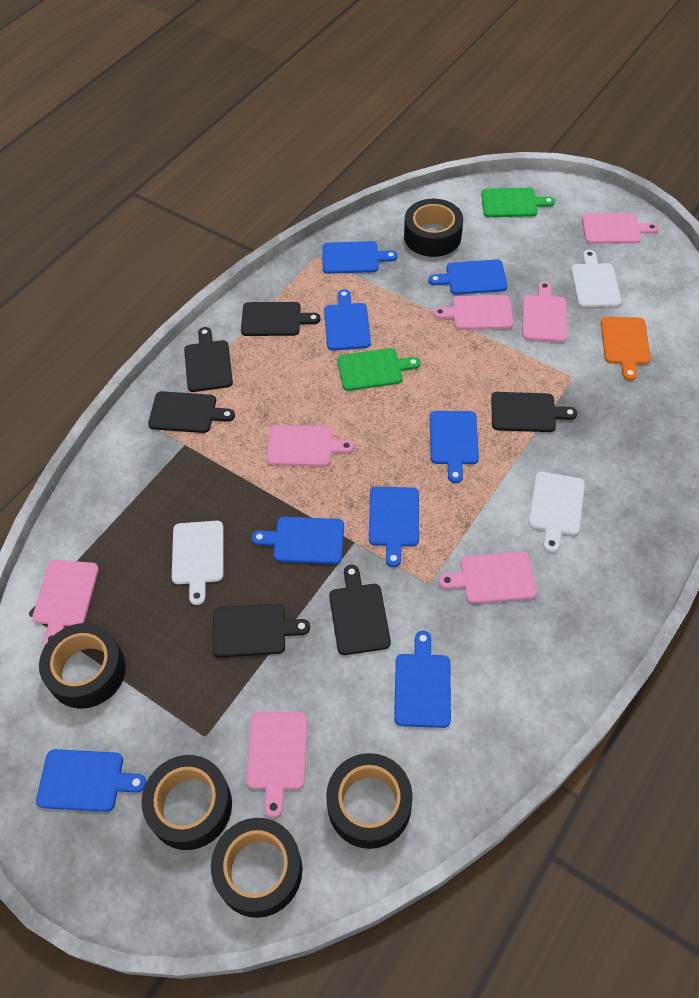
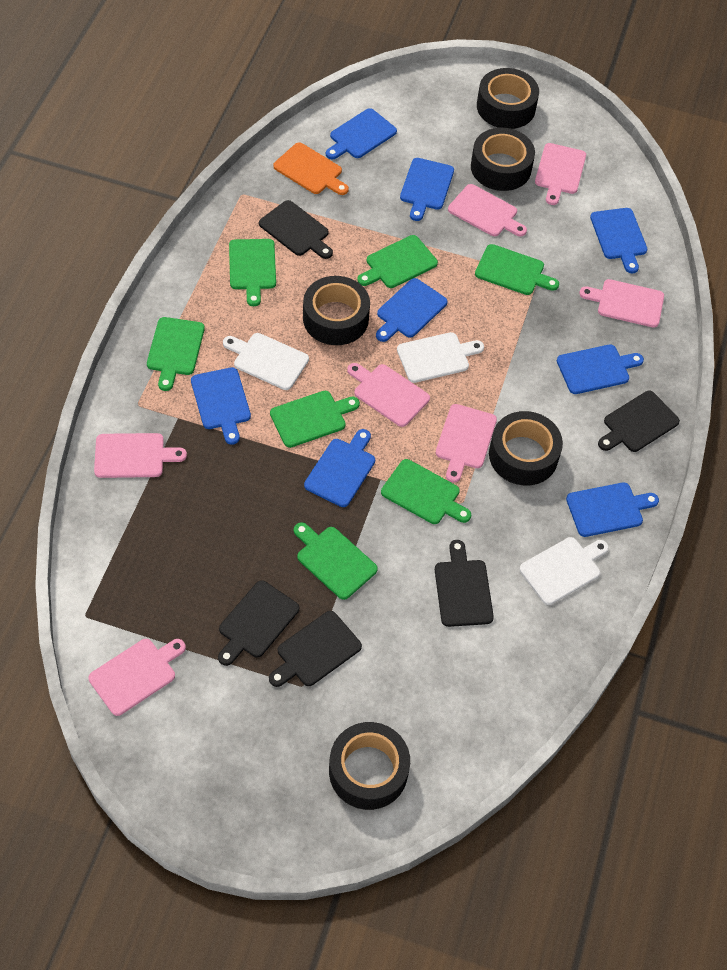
black cutting board: 6 -> 5
green cutting board: 2 -> 7

